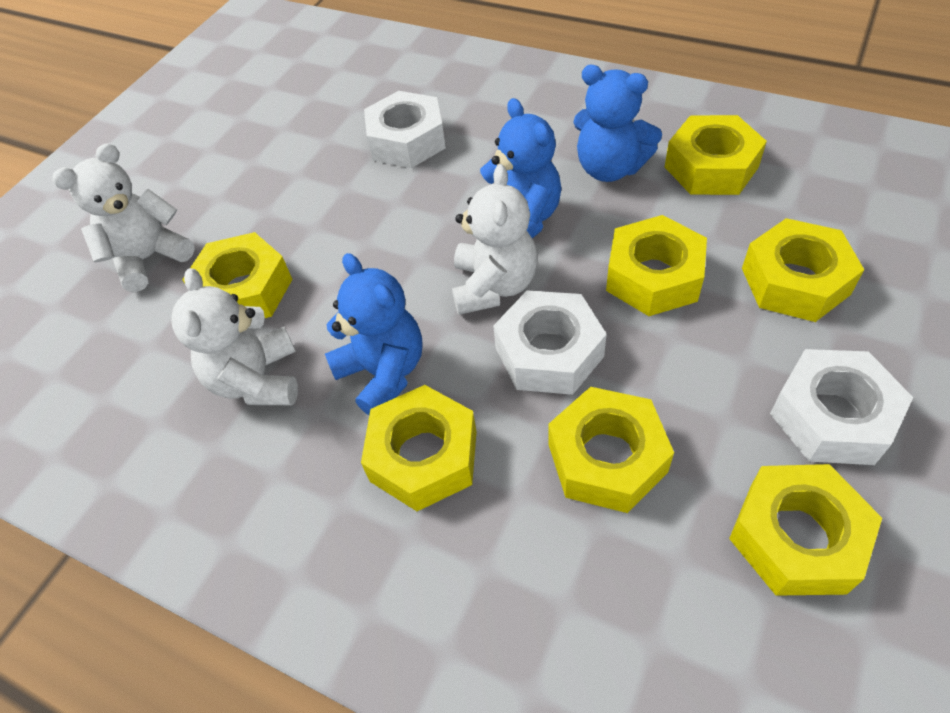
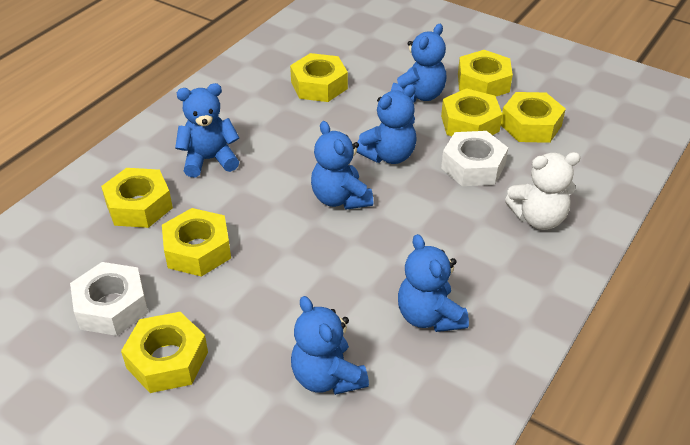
blue teddy bear: 3 -> 6
white nut: 3 -> 2
white teddy bear: 3 -> 1

